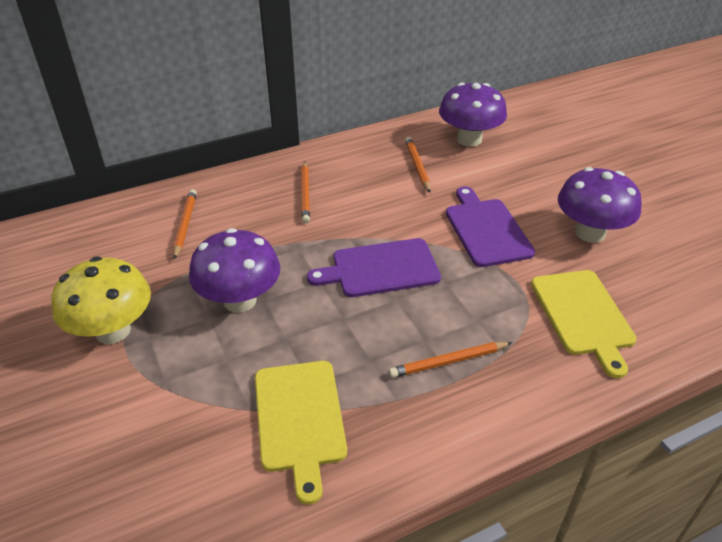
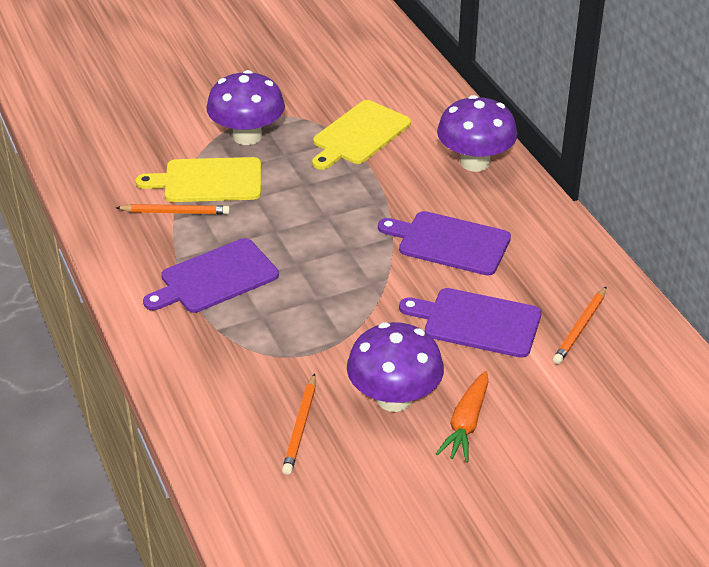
orange carrot: 0 -> 1
orange pencil: 4 -> 3
purple cutting board: 2 -> 3
yellow mushroom: 1 -> 0

